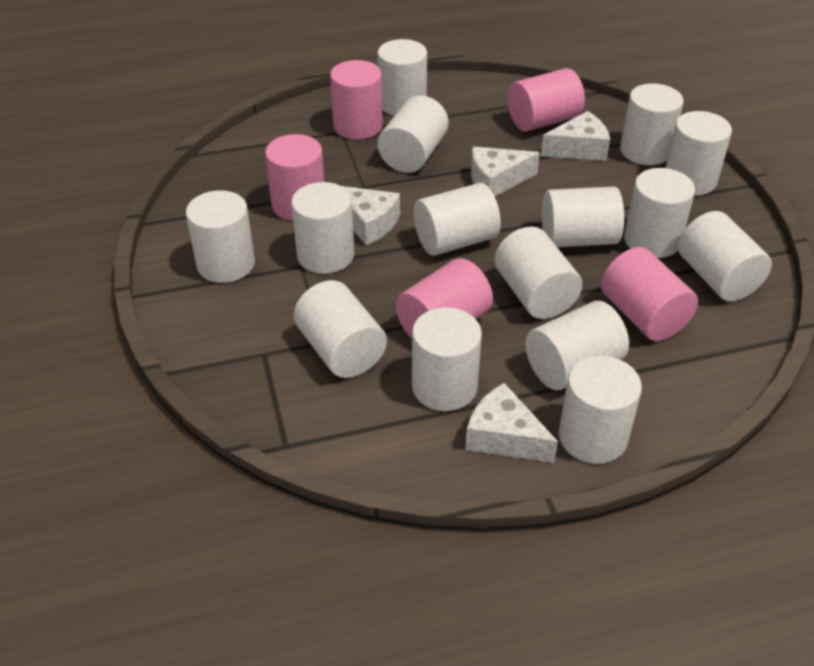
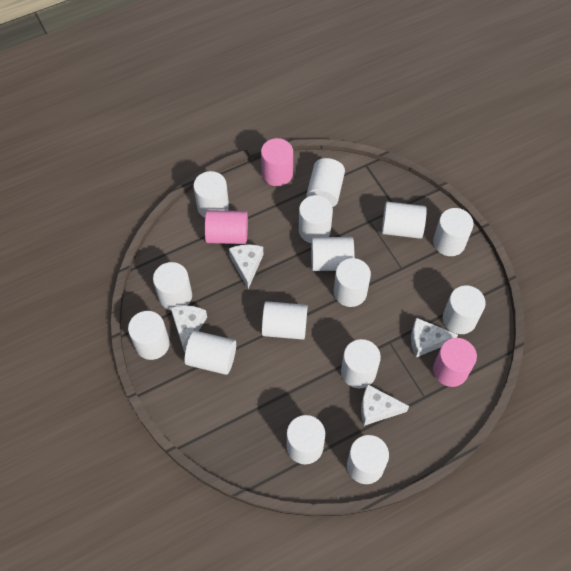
pink cylinder: 5 -> 3

